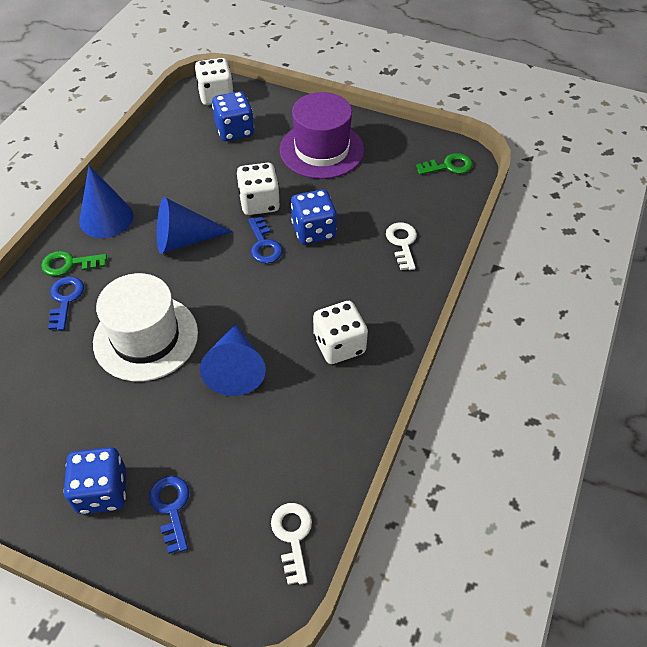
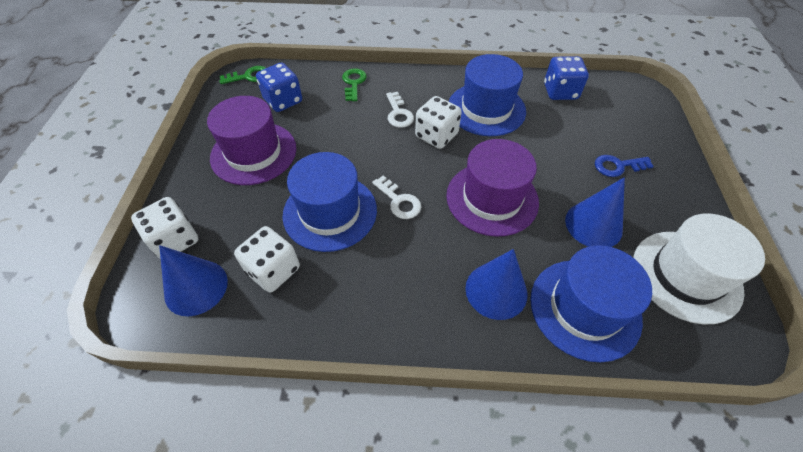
blue dice: 3 -> 2
blue hat: 0 -> 3
blue key: 3 -> 1
purple hat: 1 -> 2

